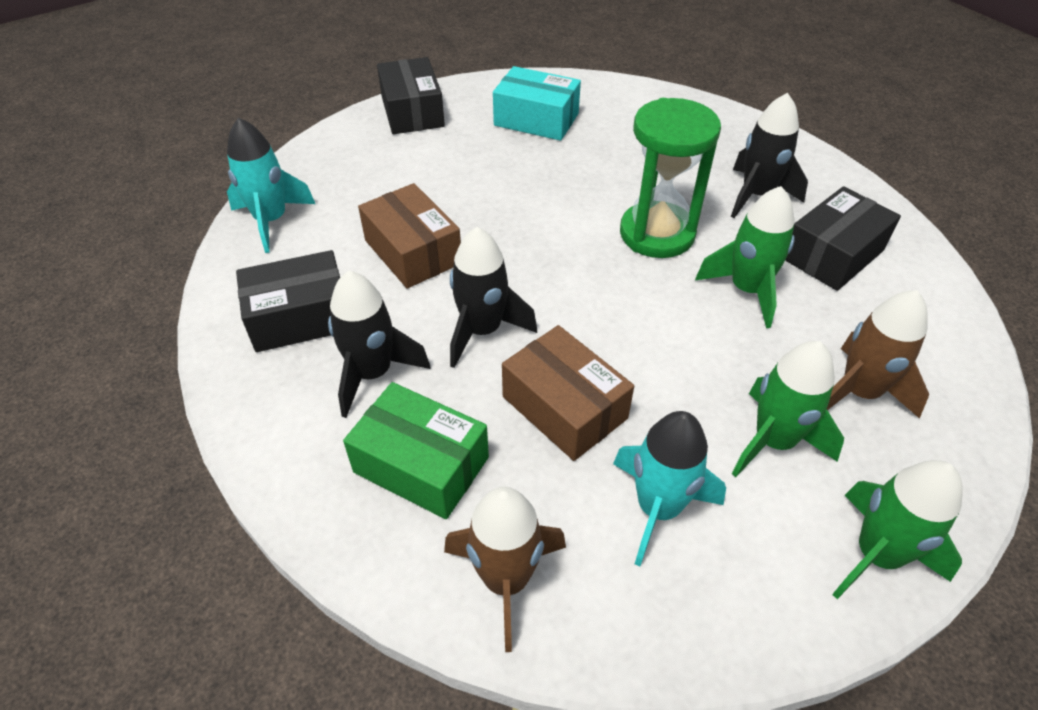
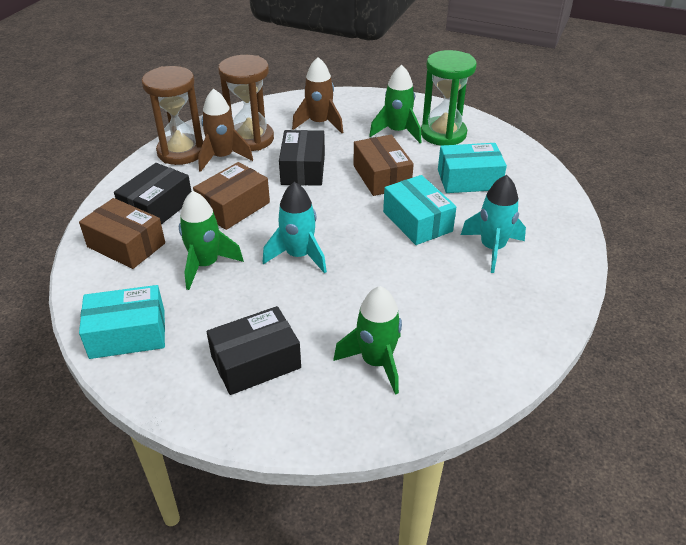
black rocket: 3 -> 0
brown box: 2 -> 3
brown hourglass: 0 -> 2
green box: 1 -> 0
turquoise box: 1 -> 3

